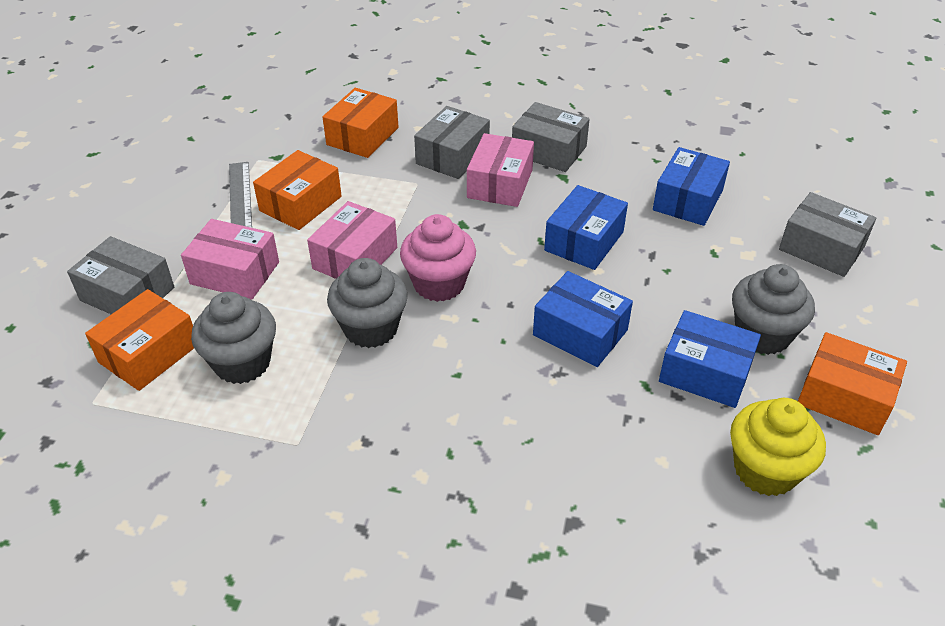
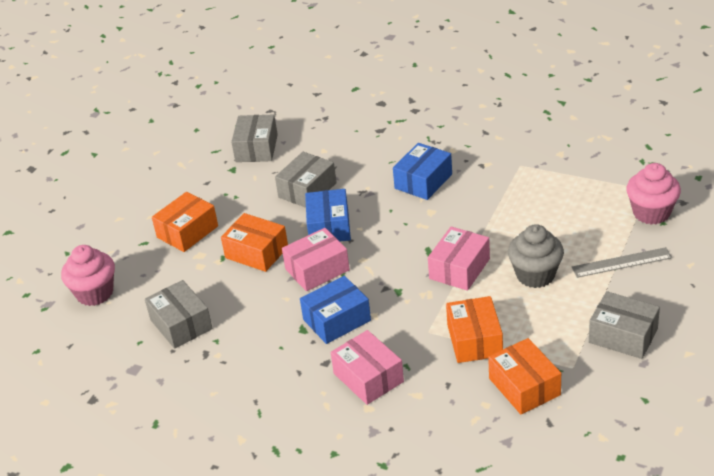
blue box: 4 -> 3
grey cupcake: 3 -> 1
pink cupcake: 1 -> 2
yellow cupcake: 1 -> 0

